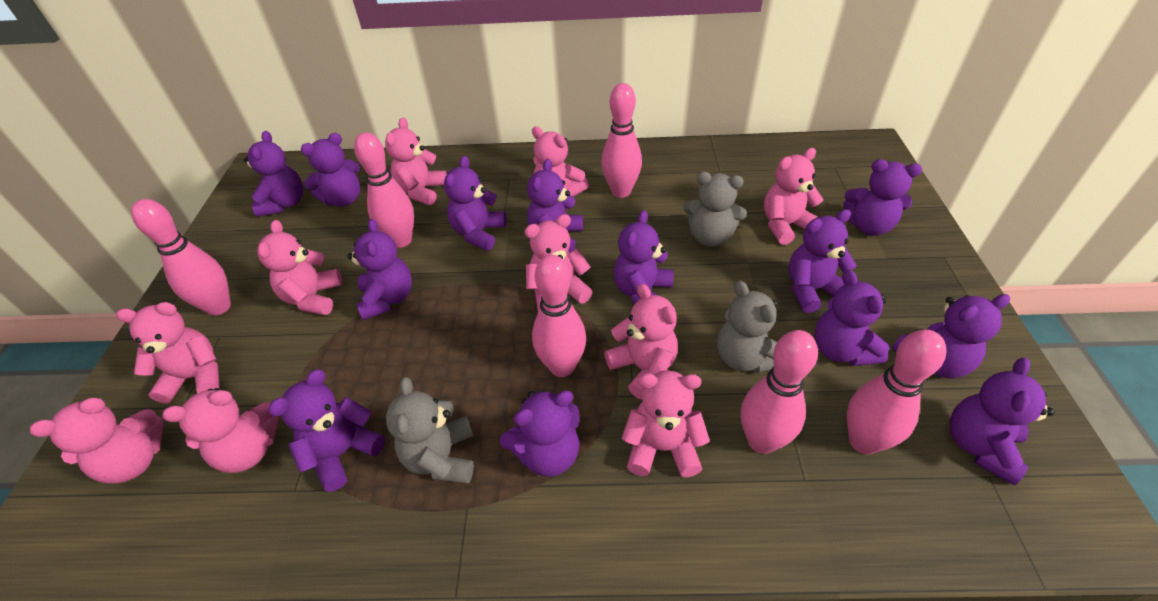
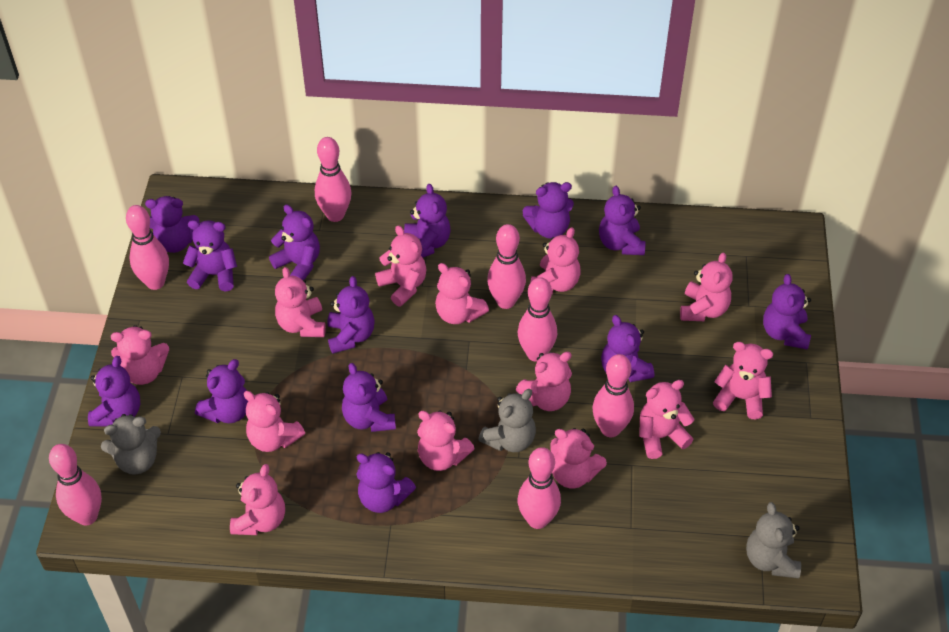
pink bowling pin: 6 -> 7
pink teddy bear: 10 -> 13

